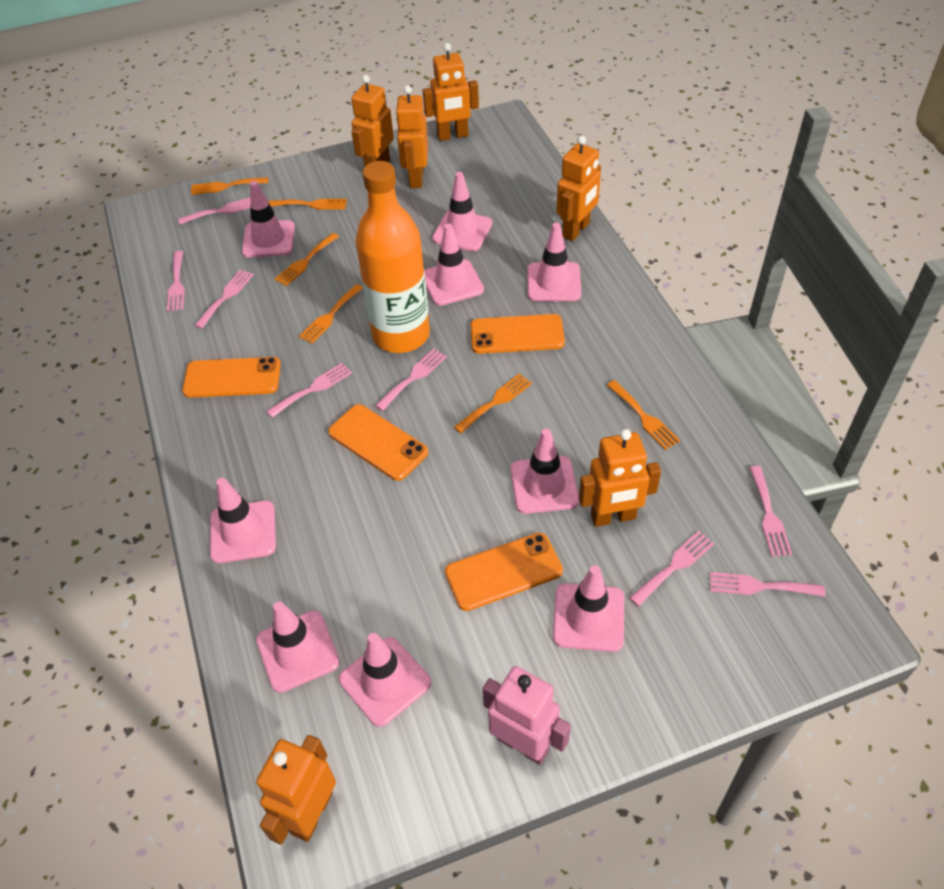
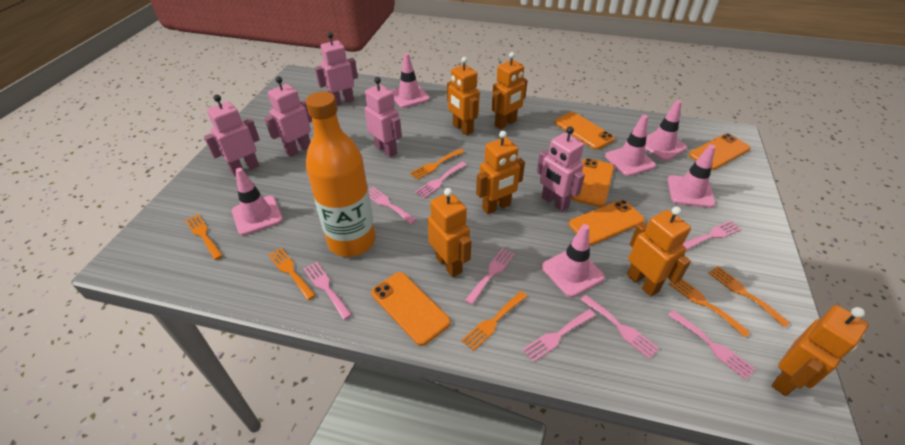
orange phone: 4 -> 5
pink robot: 1 -> 5
pink traffic cone: 9 -> 6

